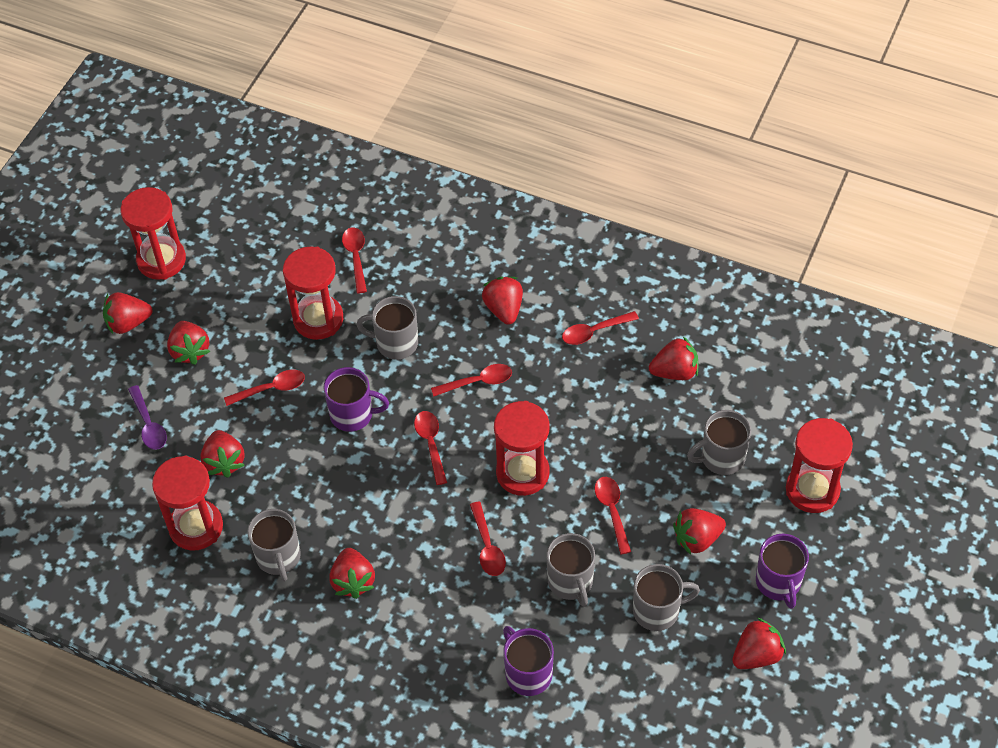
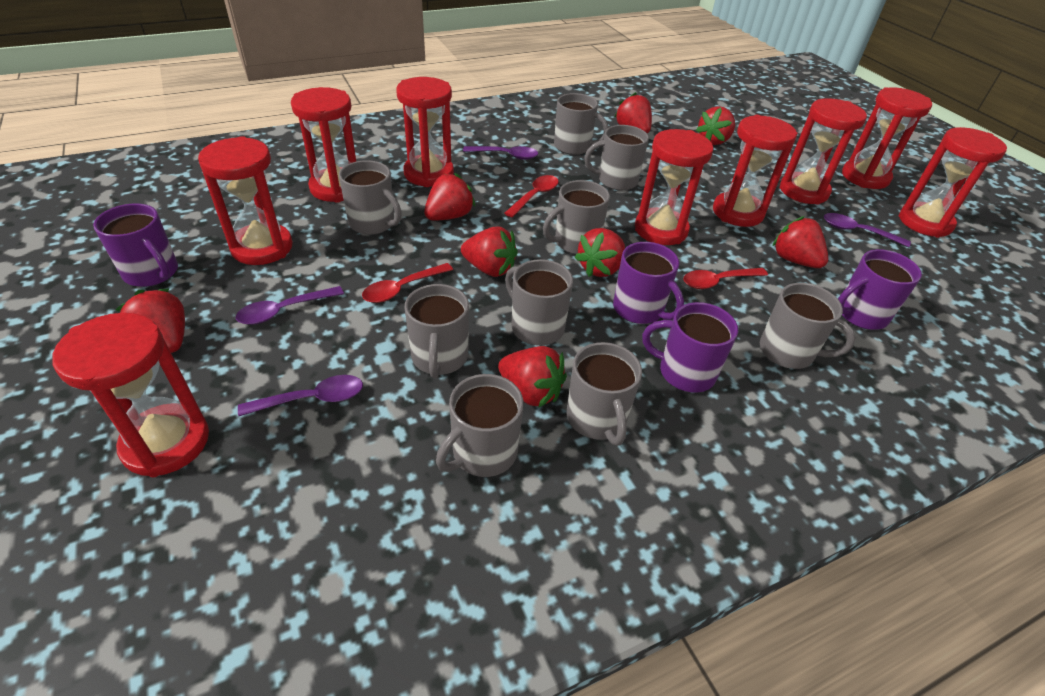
grey mug: 5 -> 9
purple mug: 3 -> 4
purple spoon: 1 -> 4
red hourglass: 5 -> 9
red spoon: 7 -> 3

